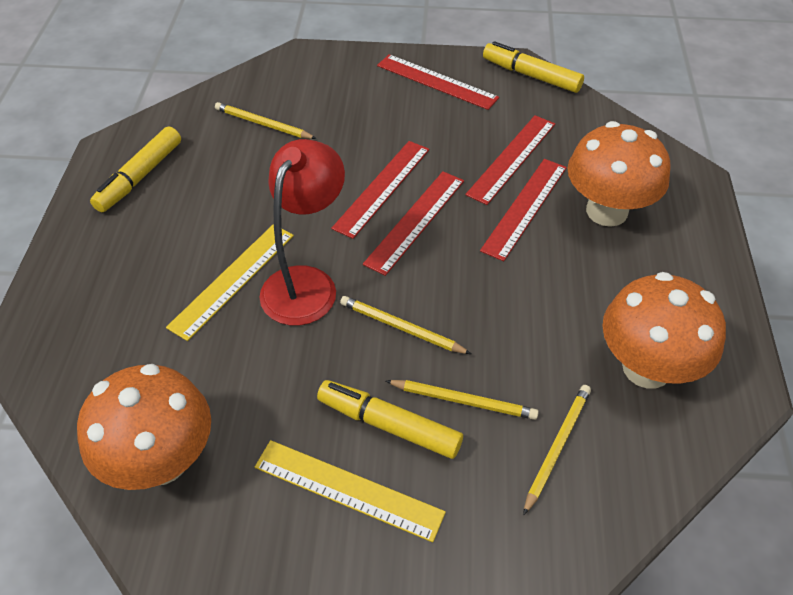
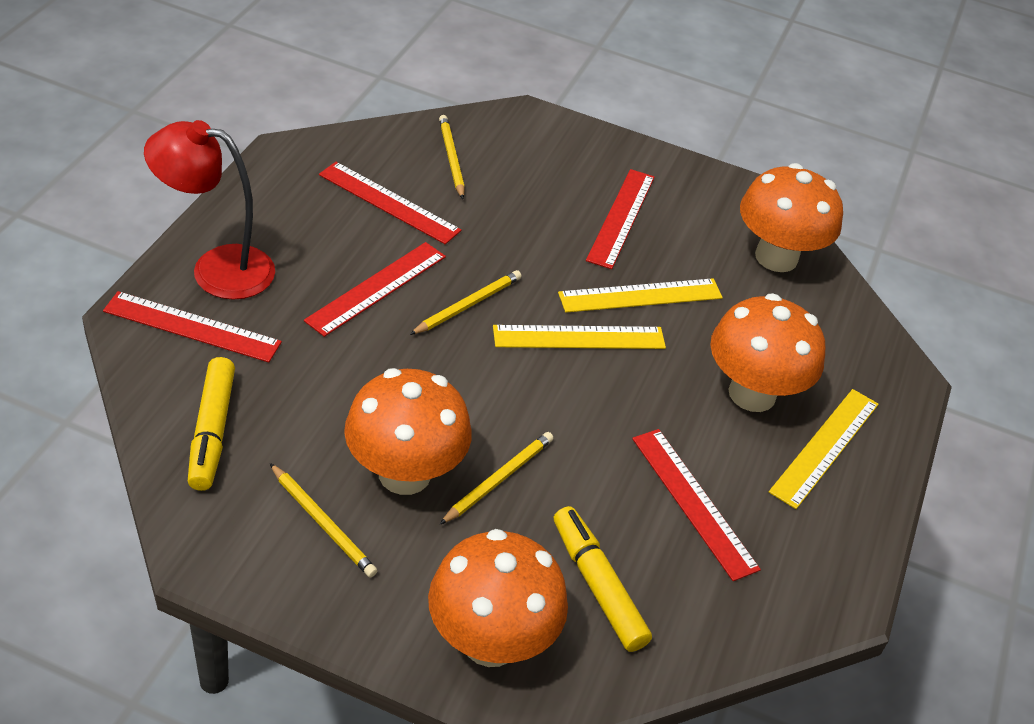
orange mushroom: 3 -> 4
yellow marker: 3 -> 2
yellow ruler: 2 -> 3

